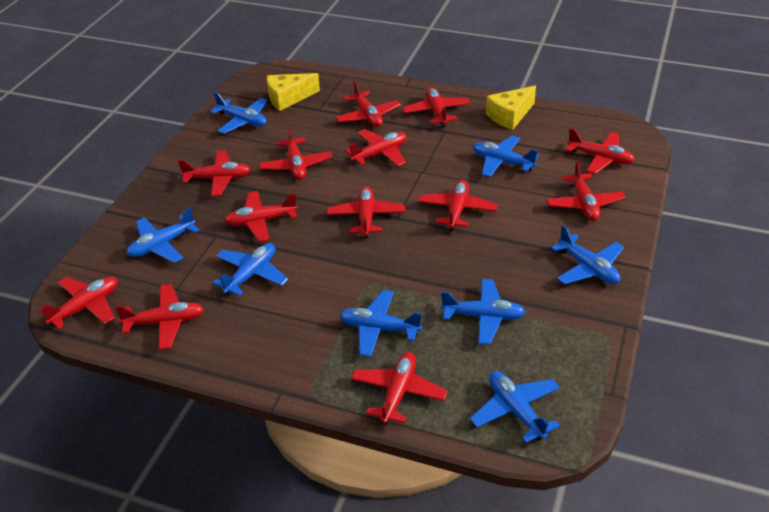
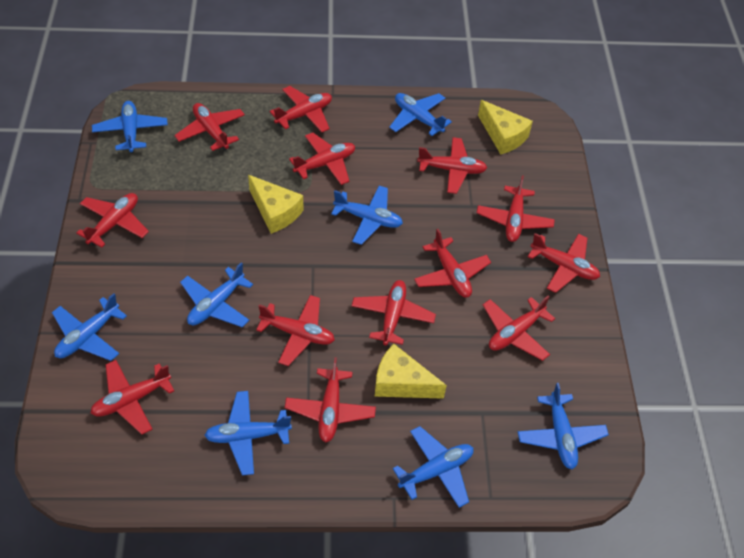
yellow cheese: 2 -> 3

